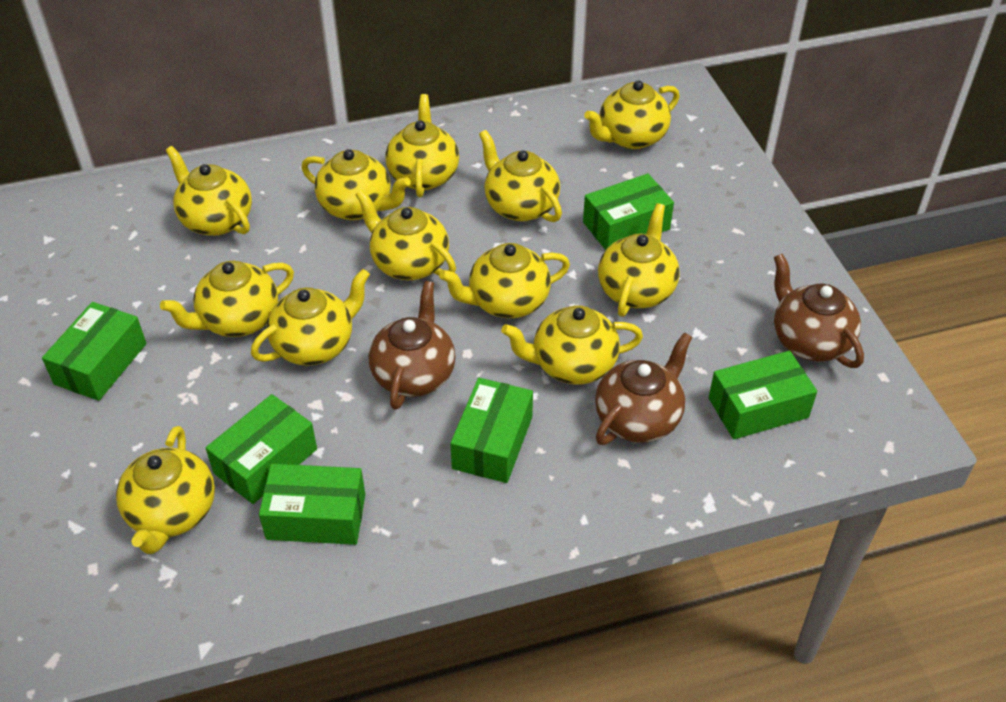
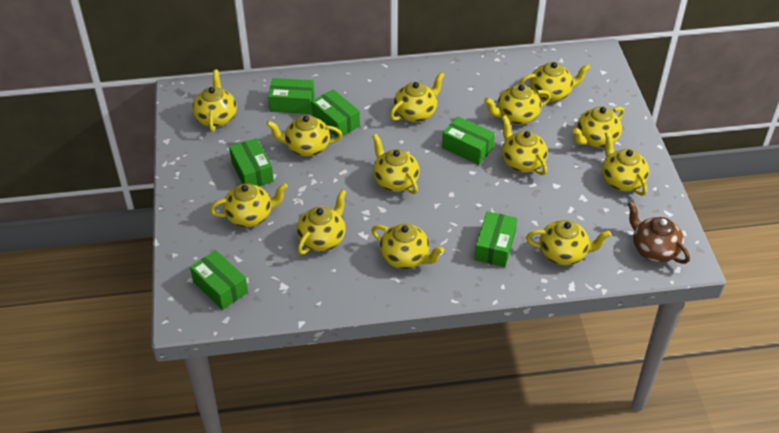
brown teapot: 3 -> 1
yellow teapot: 12 -> 13

